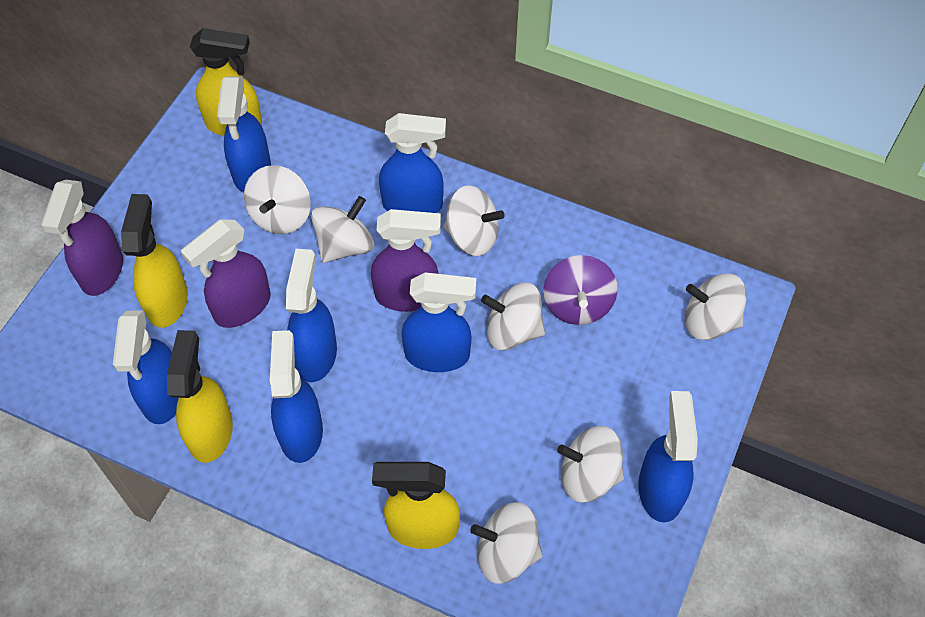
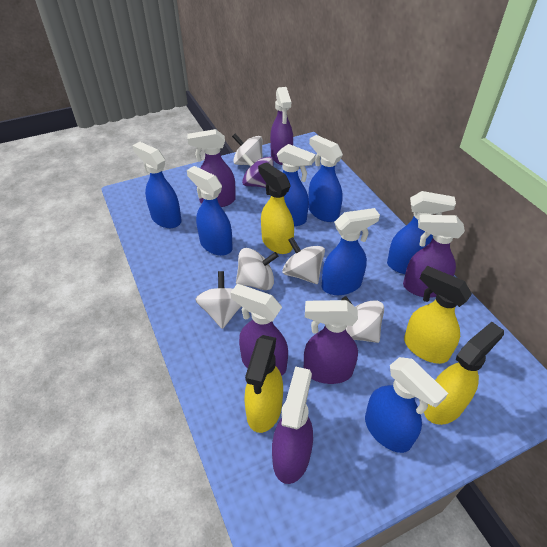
purple spray bottle: 3 -> 6
white spinning top: 7 -> 5

